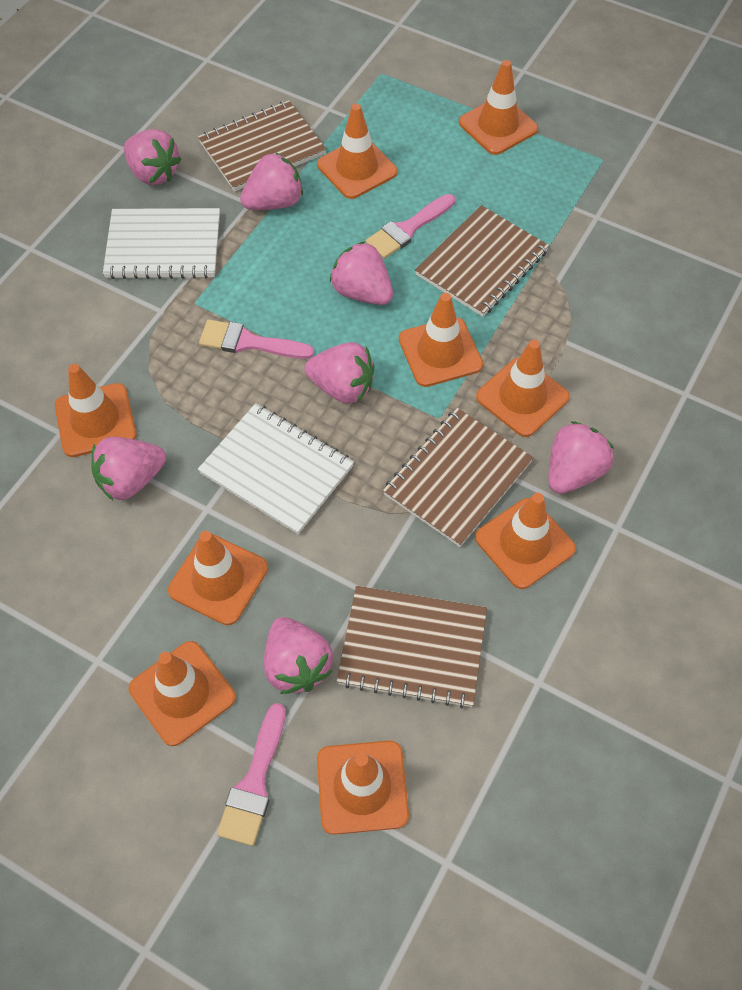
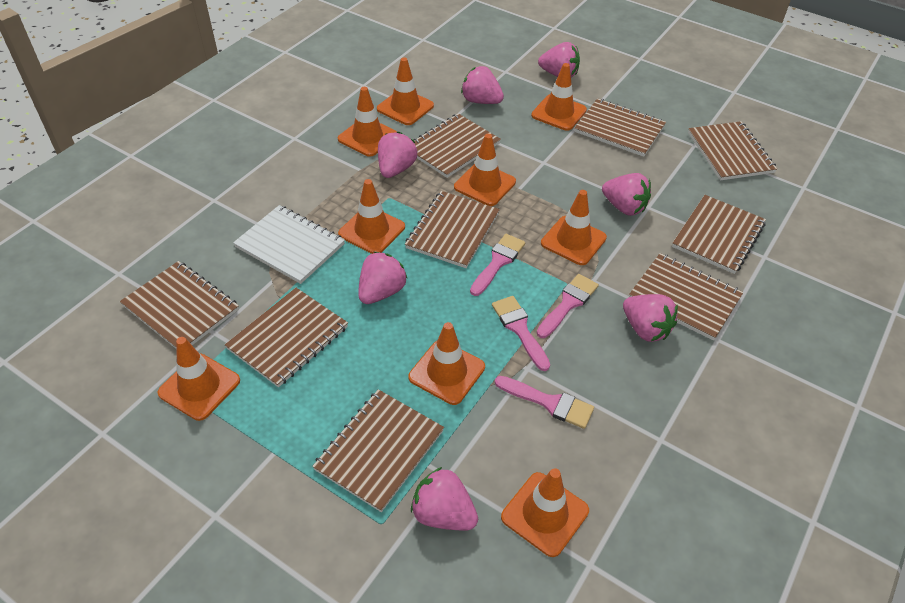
brown notebook: 4 -> 9
pink brush: 3 -> 4
white notebook: 2 -> 1

